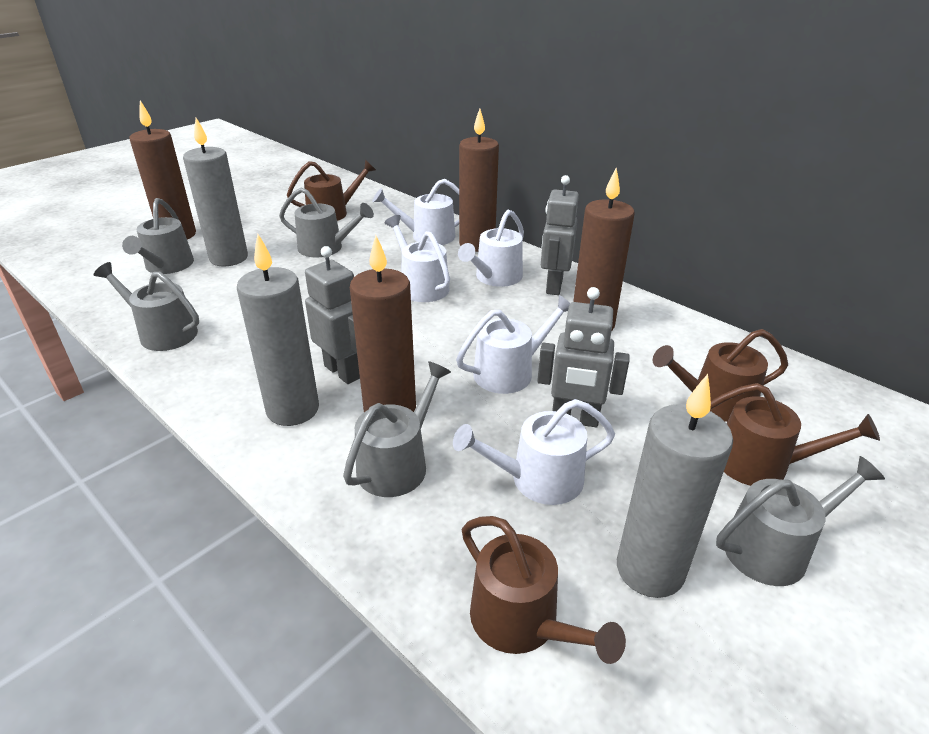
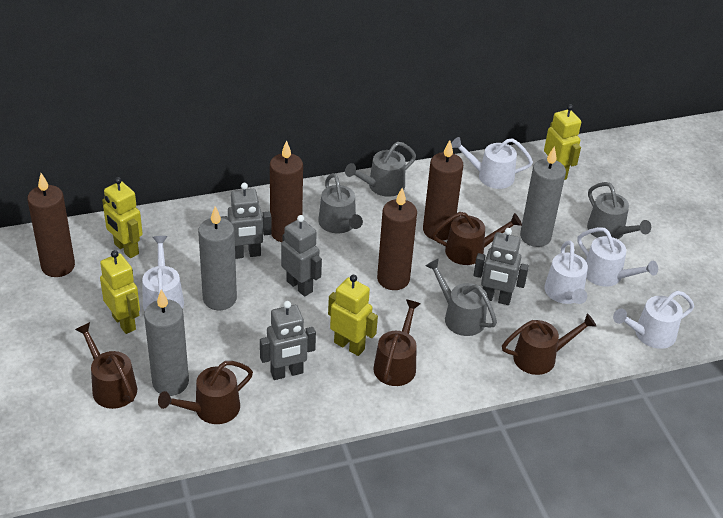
brown watering can: 4 -> 5
grey robot: 3 -> 4
grey watering can: 5 -> 4
yellow robot: 0 -> 4

